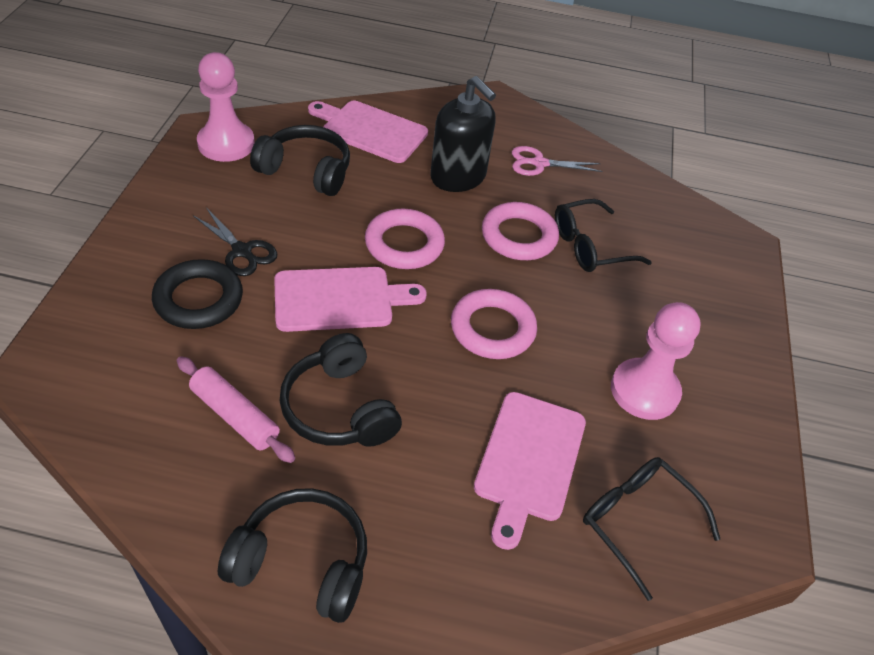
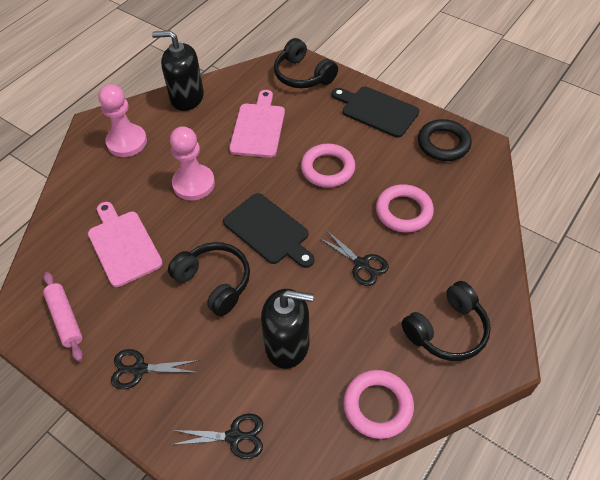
black cutting board: 0 -> 2
black glasses: 2 -> 0
black scissors: 1 -> 3
black soap dispenser: 1 -> 2
pink cutting board: 3 -> 2
pink scissors: 1 -> 0

